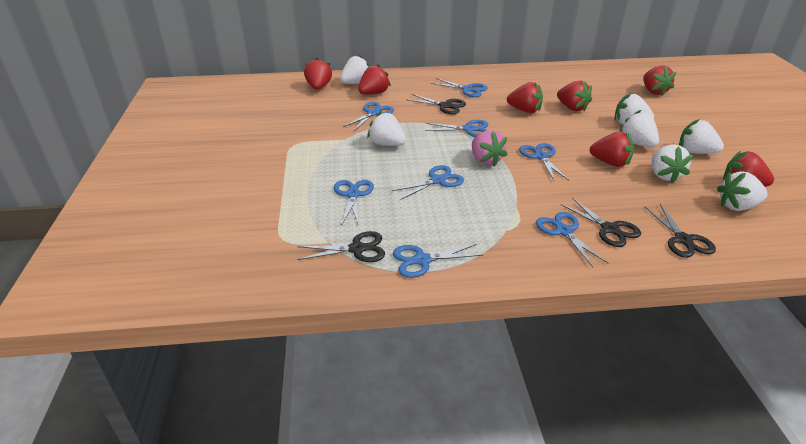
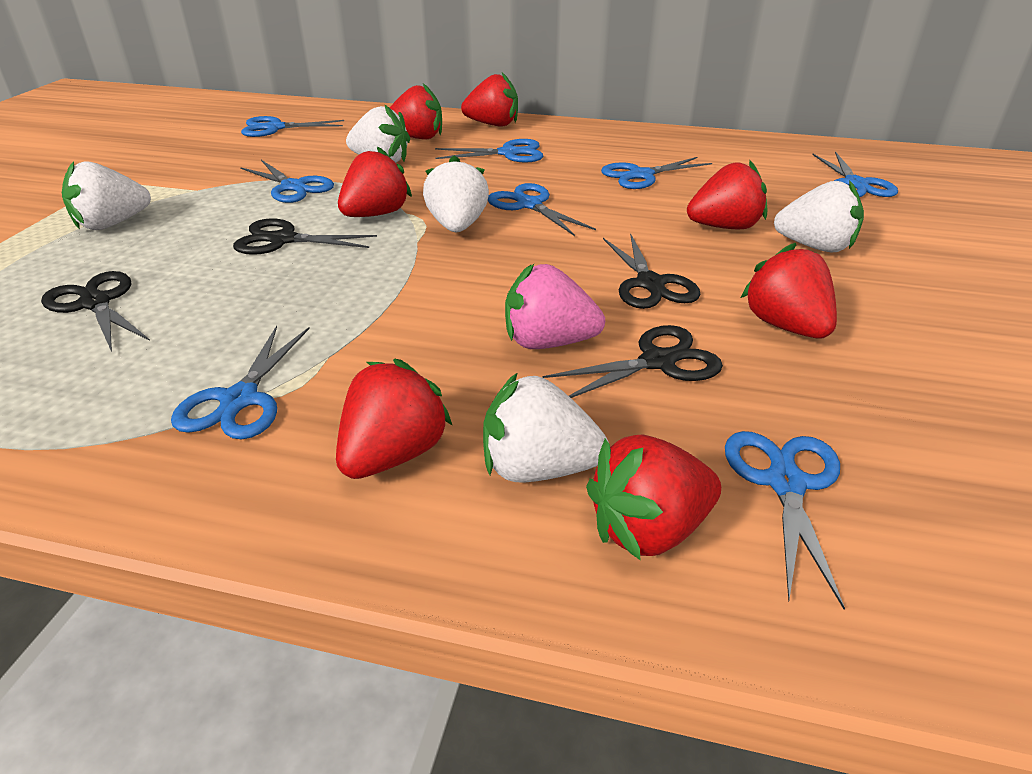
white strawberry: 7 -> 5

